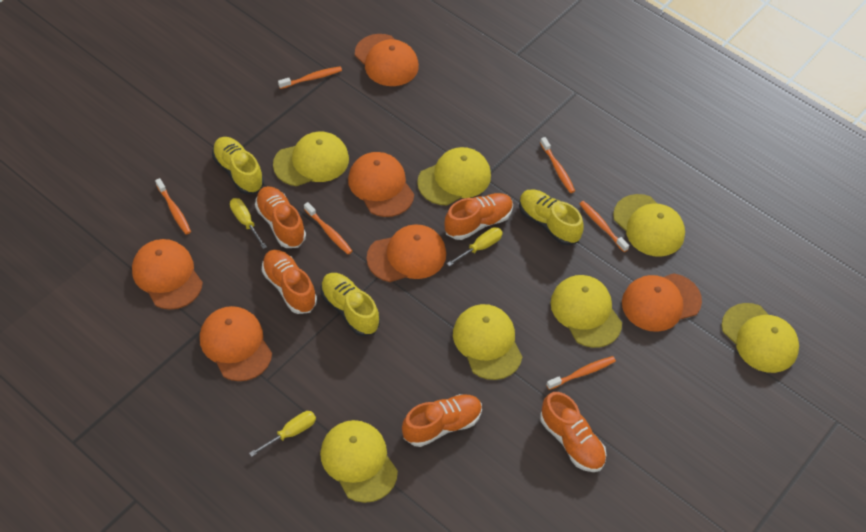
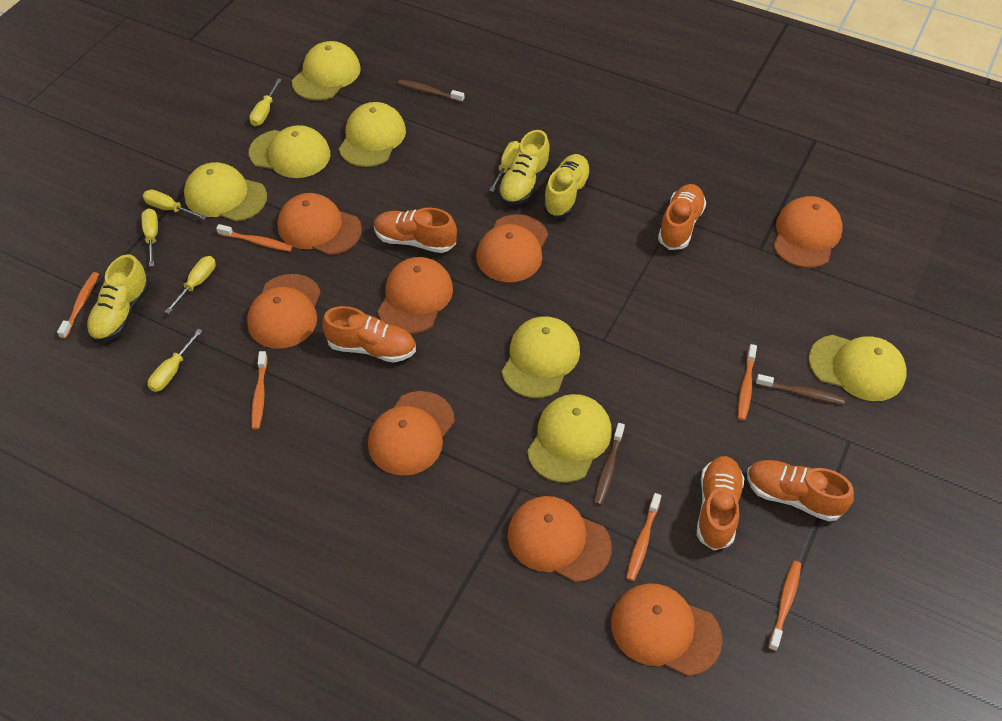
brown toothbrush: 0 -> 3
orange cap: 6 -> 8
yellow screwdriver: 3 -> 6

